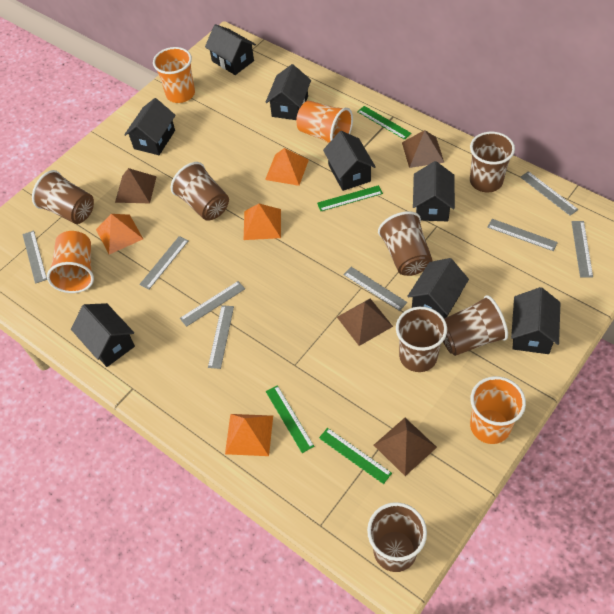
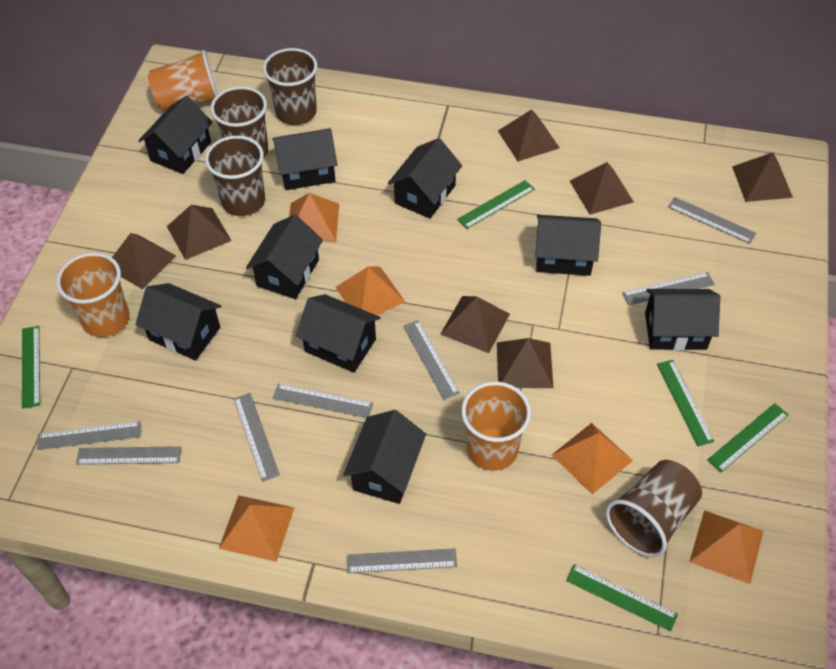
black house: 8 -> 9
brown cup: 7 -> 4
brown pyramid: 4 -> 7
green ruler: 4 -> 5
orange cup: 4 -> 3
orange pyramid: 4 -> 5

